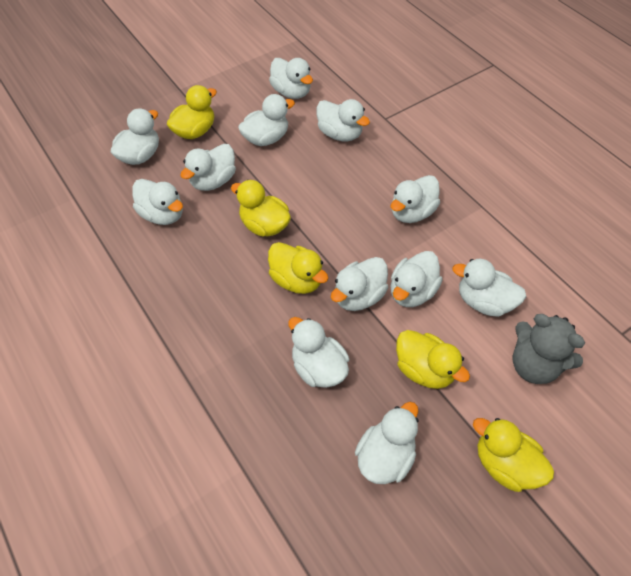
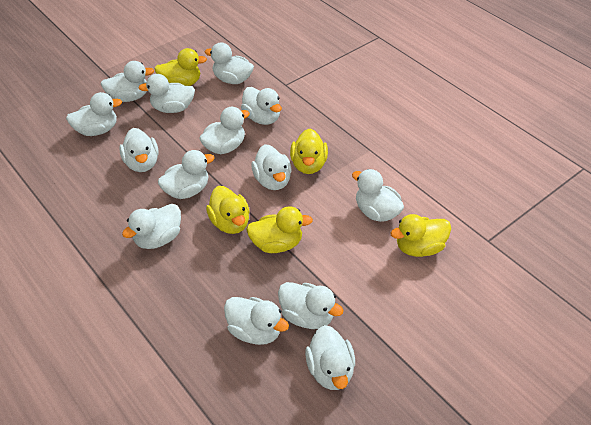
grey teddy bear: 1 -> 0
white duck: 12 -> 14

